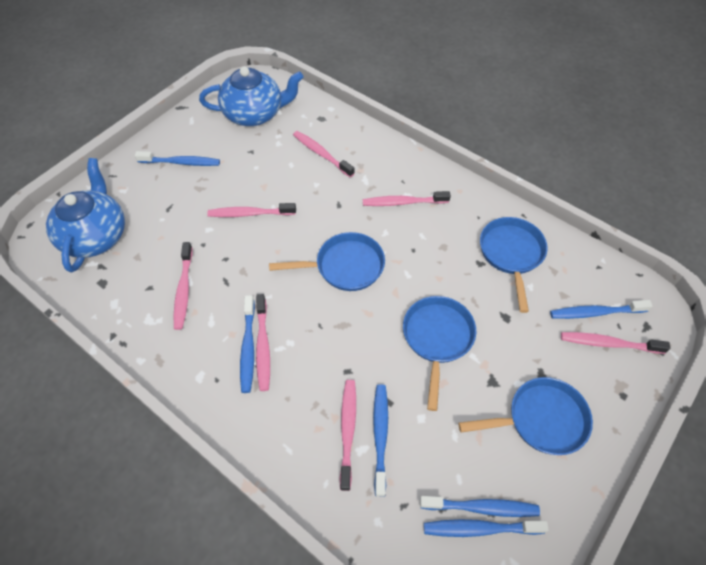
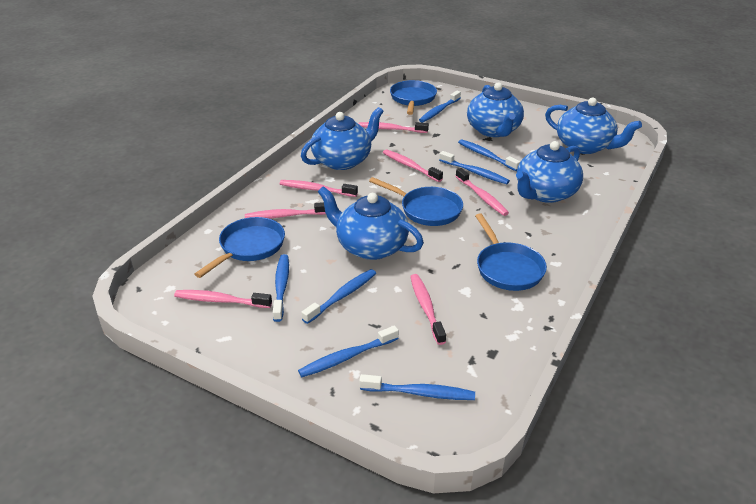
blue teapot: 2 -> 5
blue toothbrush: 6 -> 7

